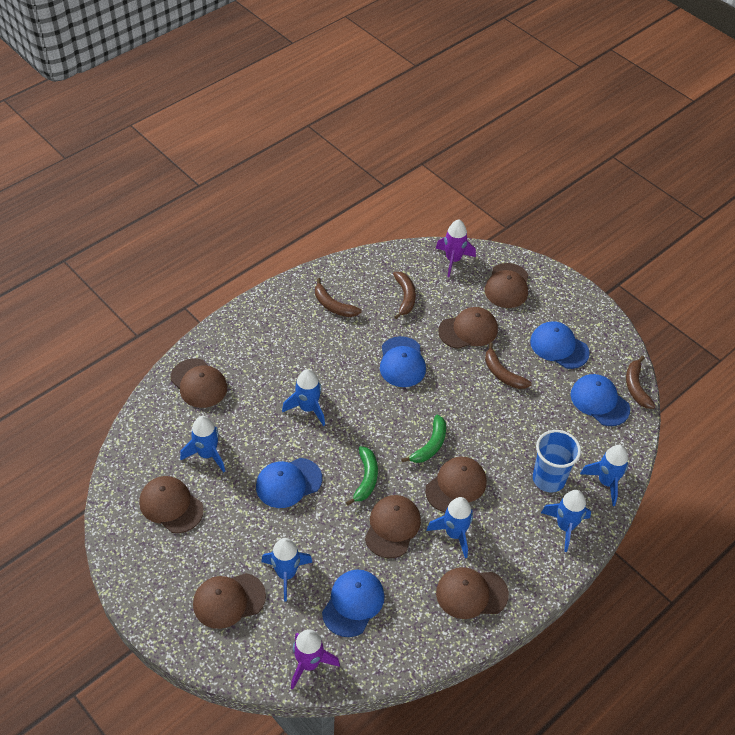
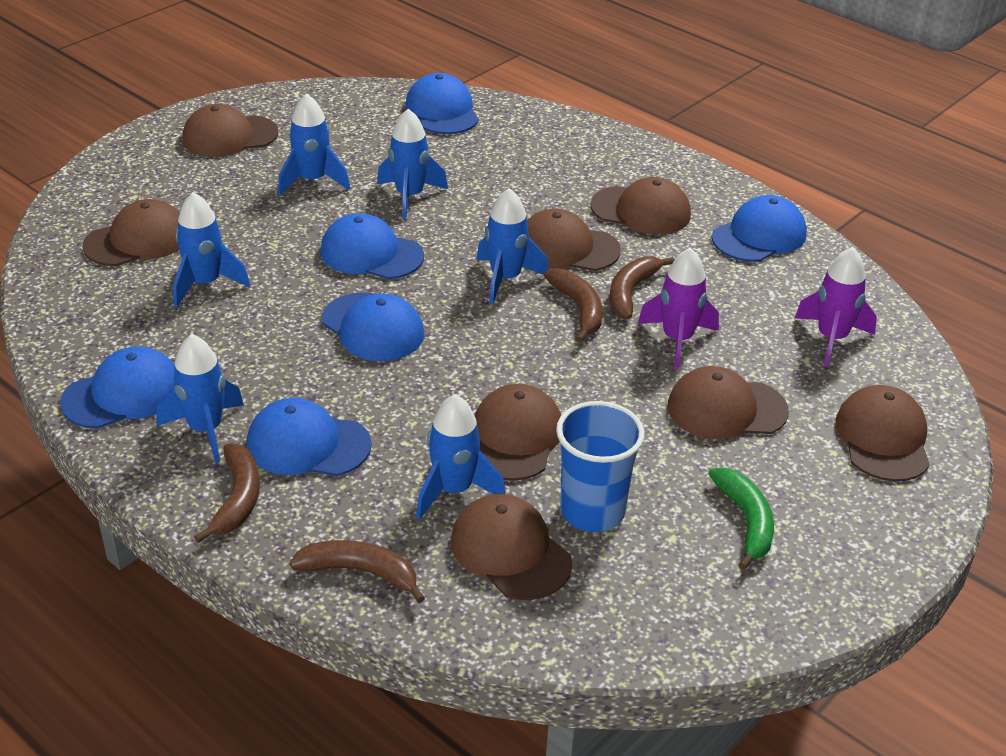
blue cap: 5 -> 6
green banana: 2 -> 1

